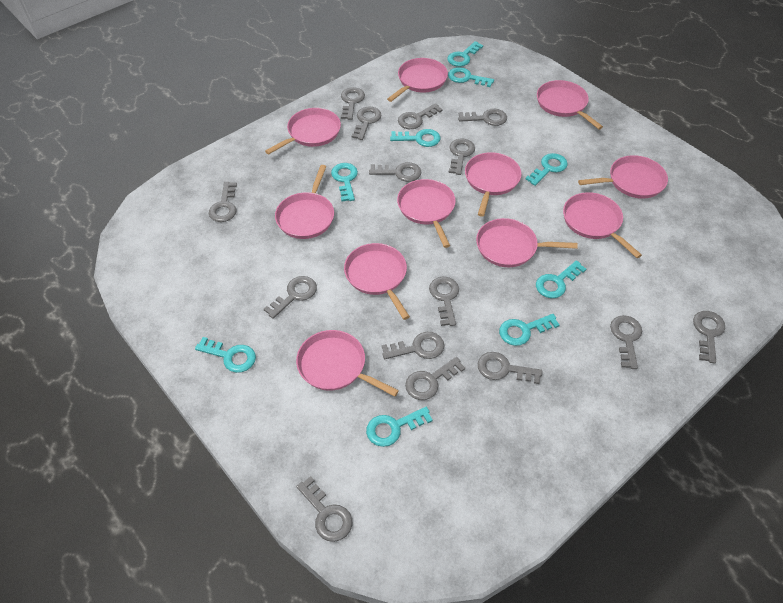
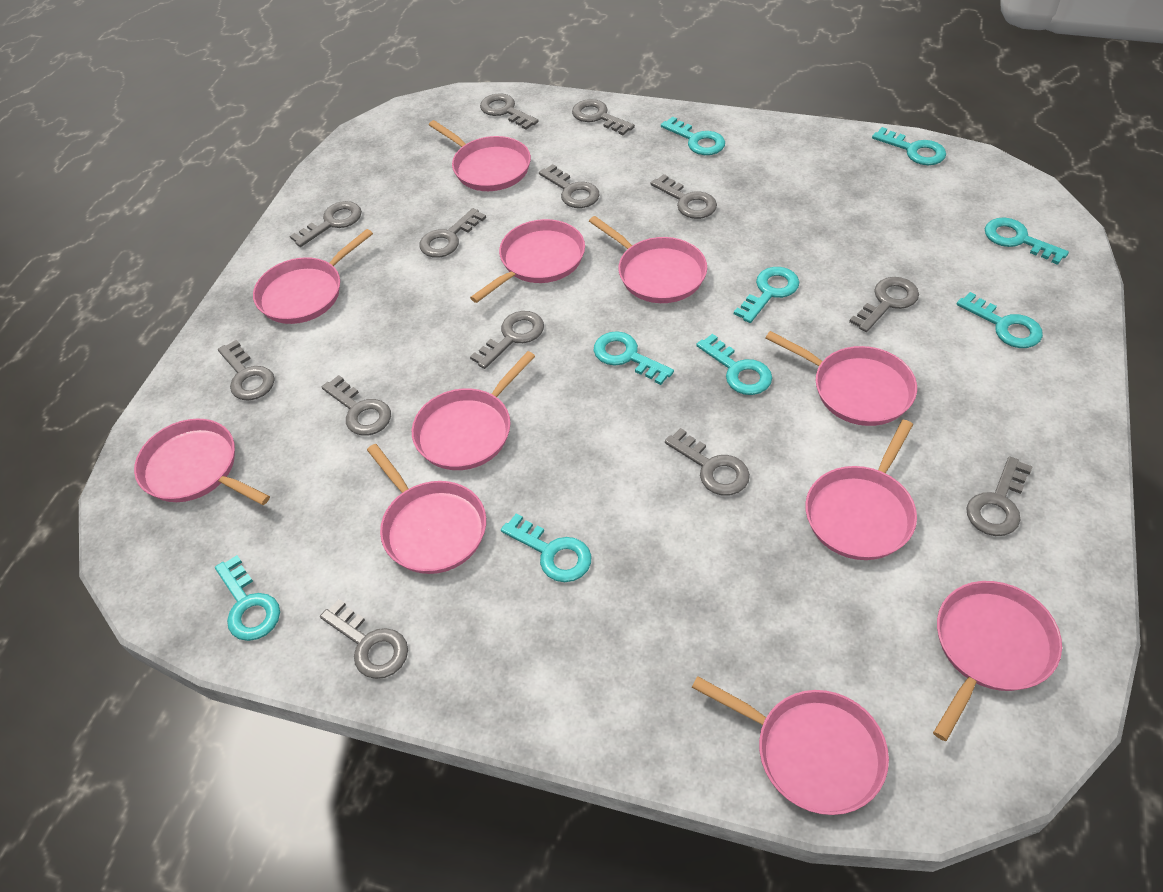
grey key: 15 -> 13

